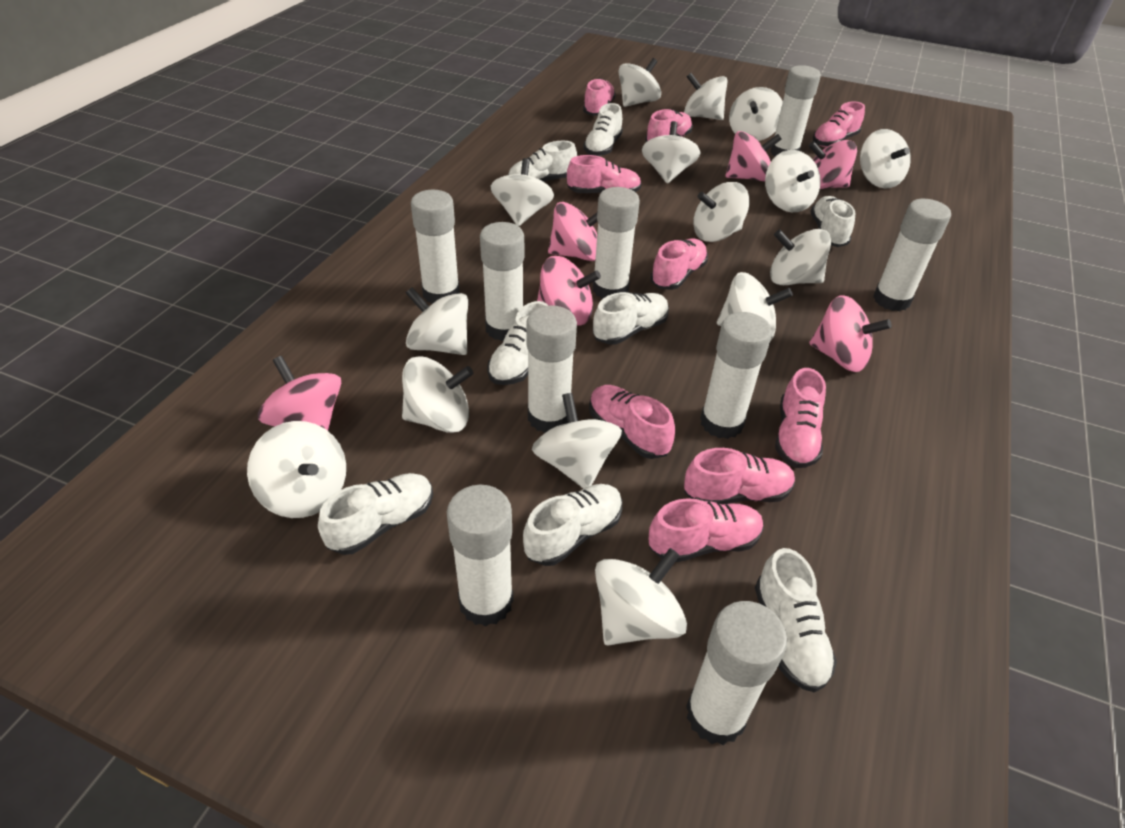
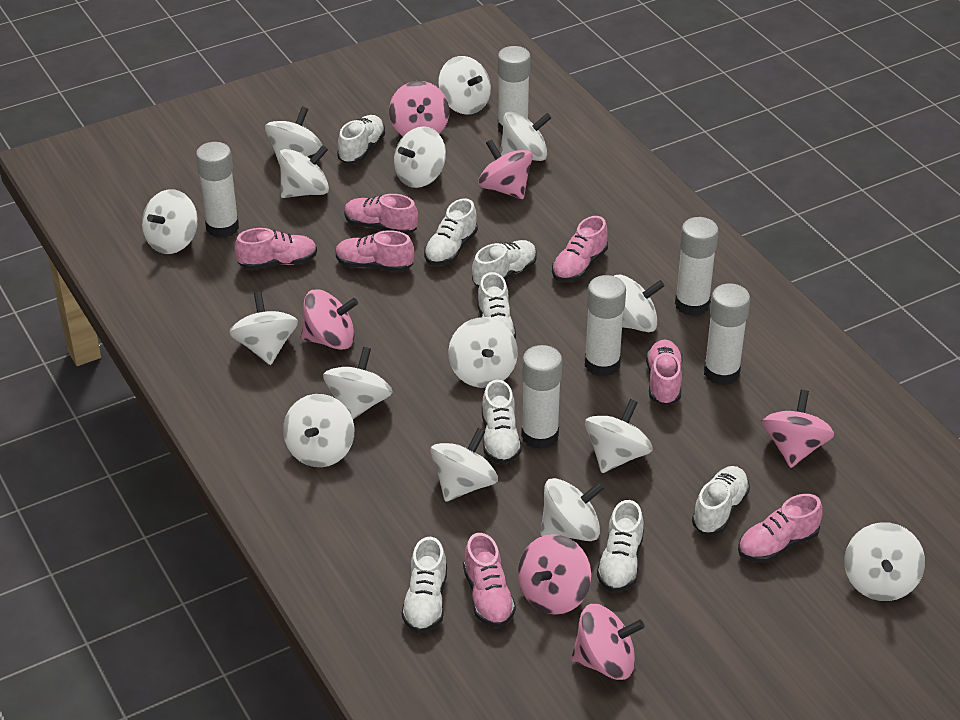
pink shoe: 9 -> 7
white glue stick: 9 -> 6

